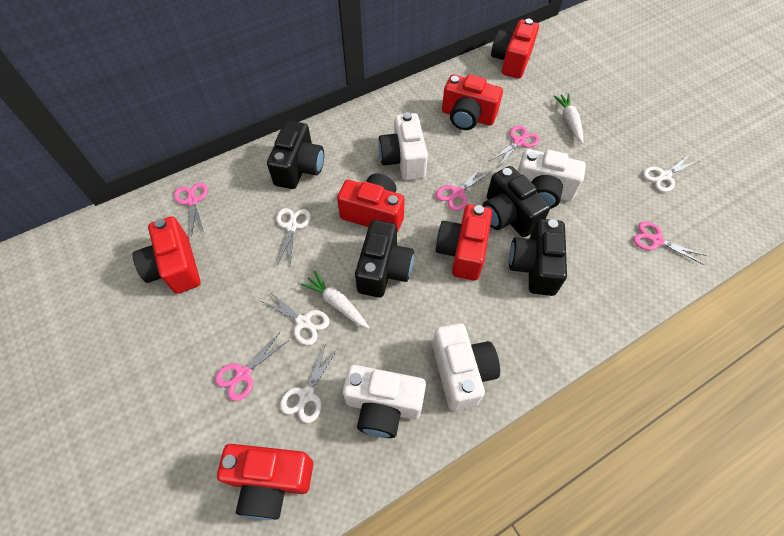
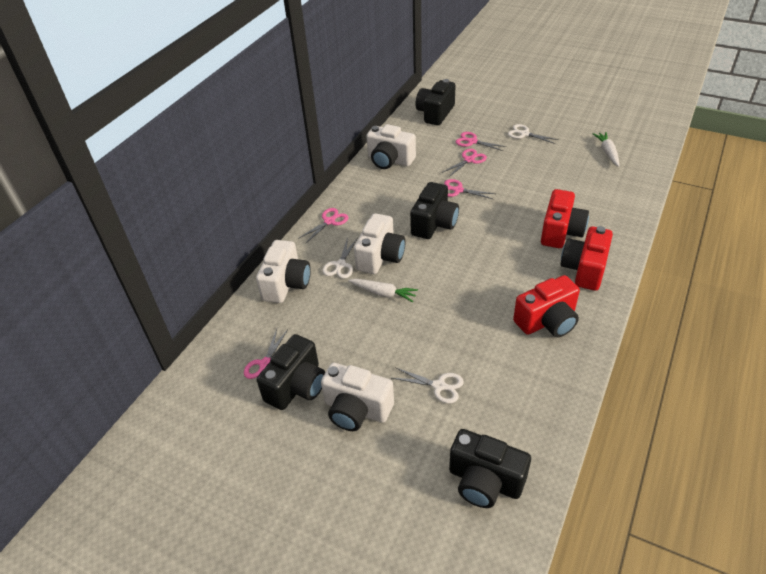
red camera: 6 -> 3
white scissors: 4 -> 3

